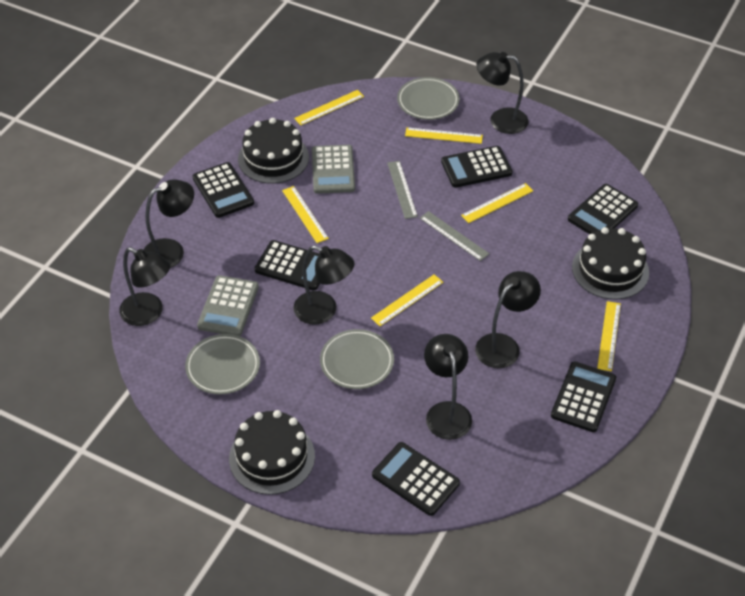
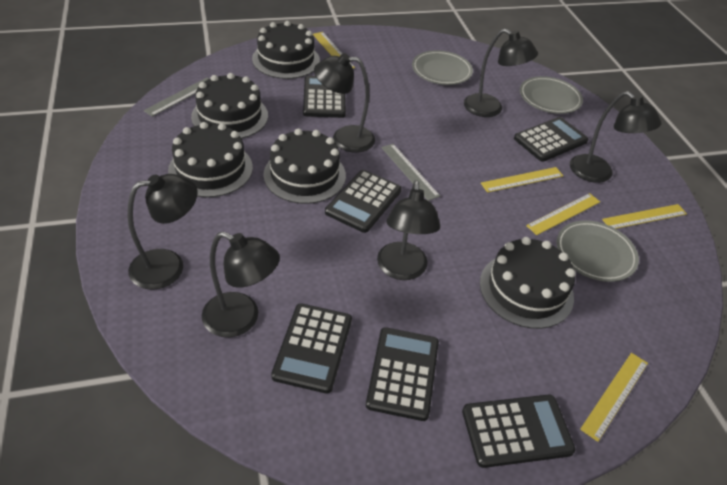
black cake: 3 -> 5
grey calculator: 2 -> 0
yellow ruler: 6 -> 5

